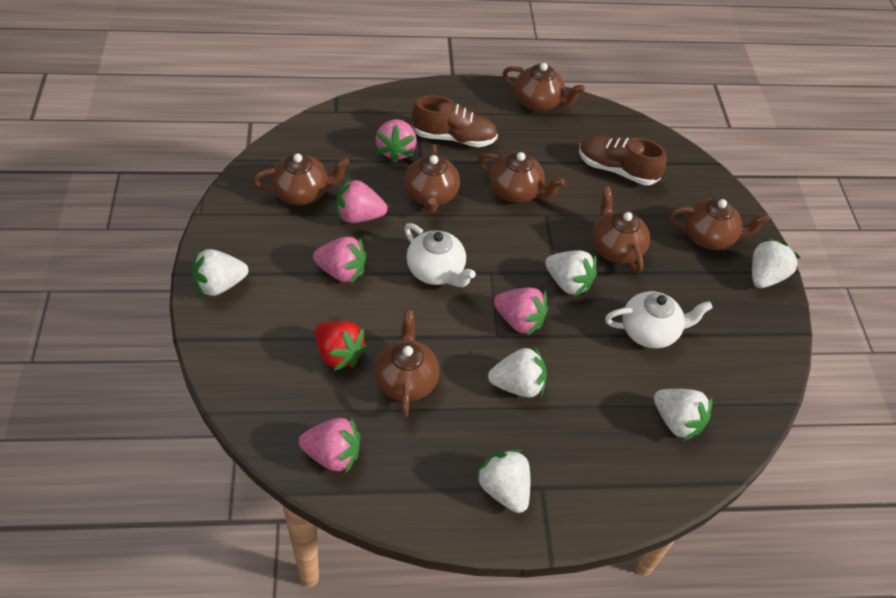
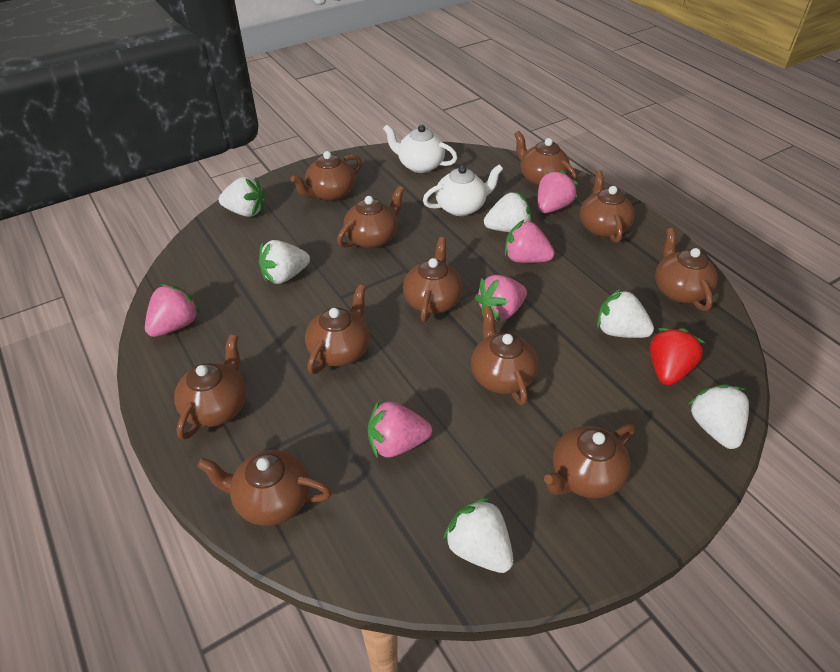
brown shoe: 2 -> 0
brown teapot: 7 -> 11

